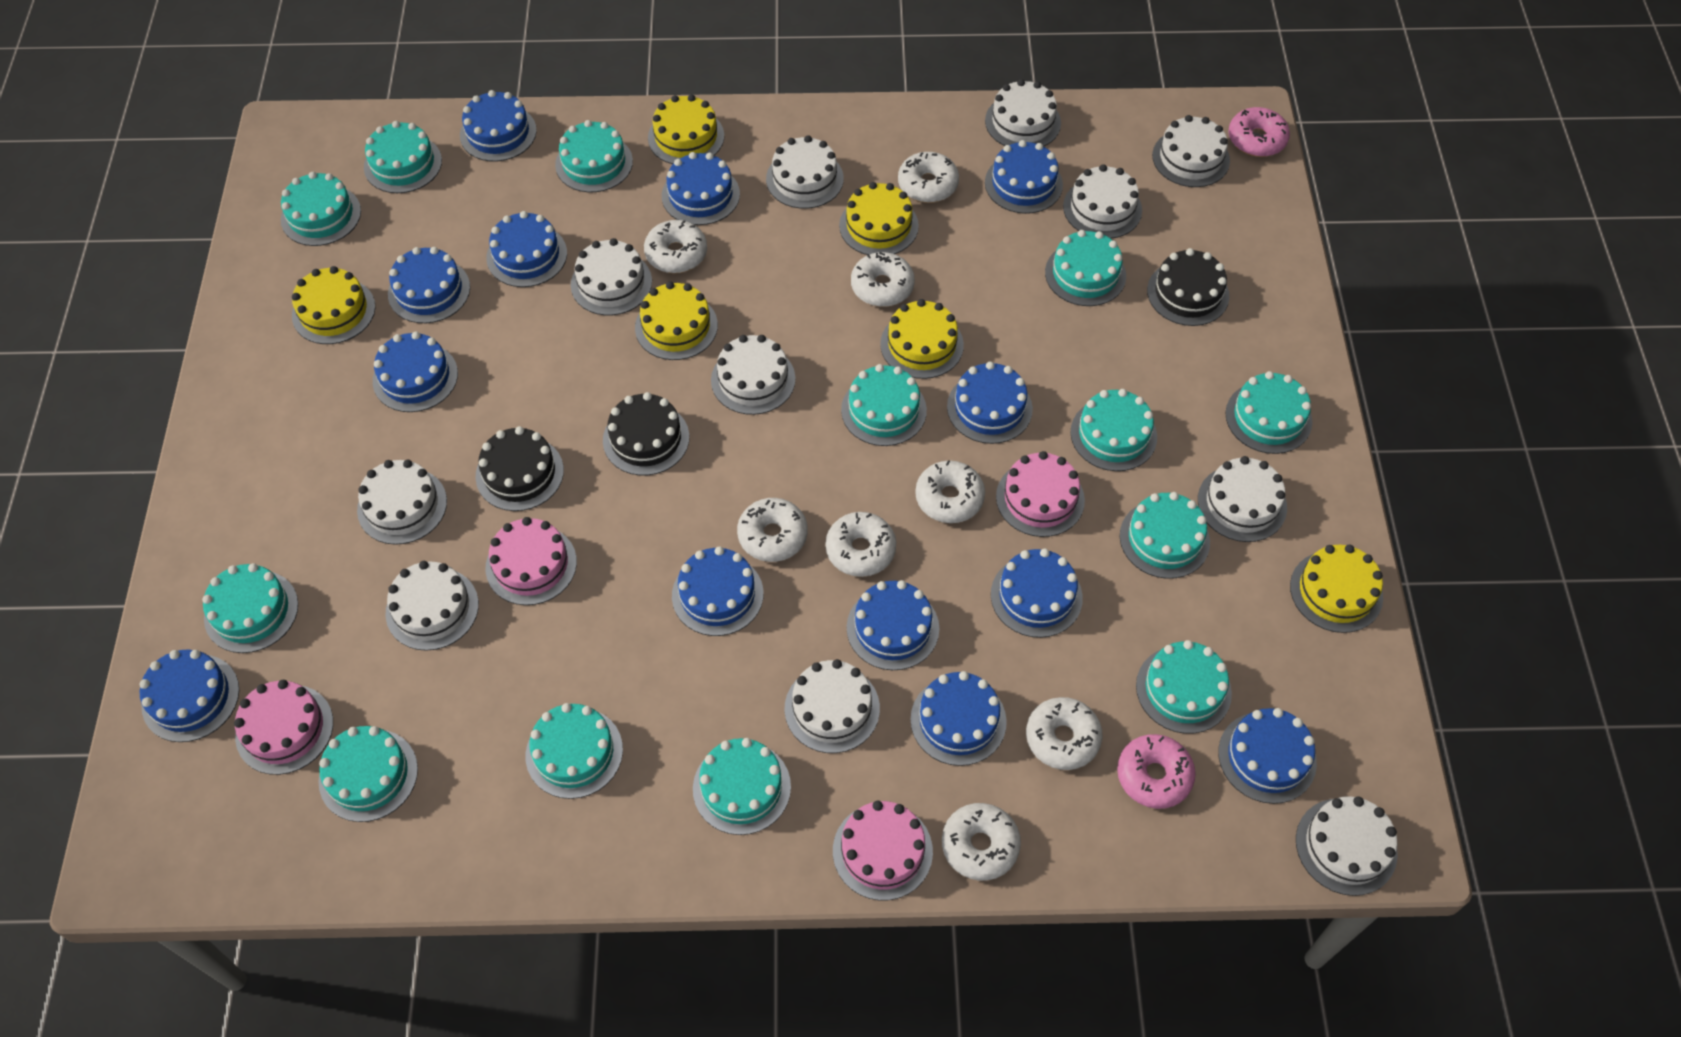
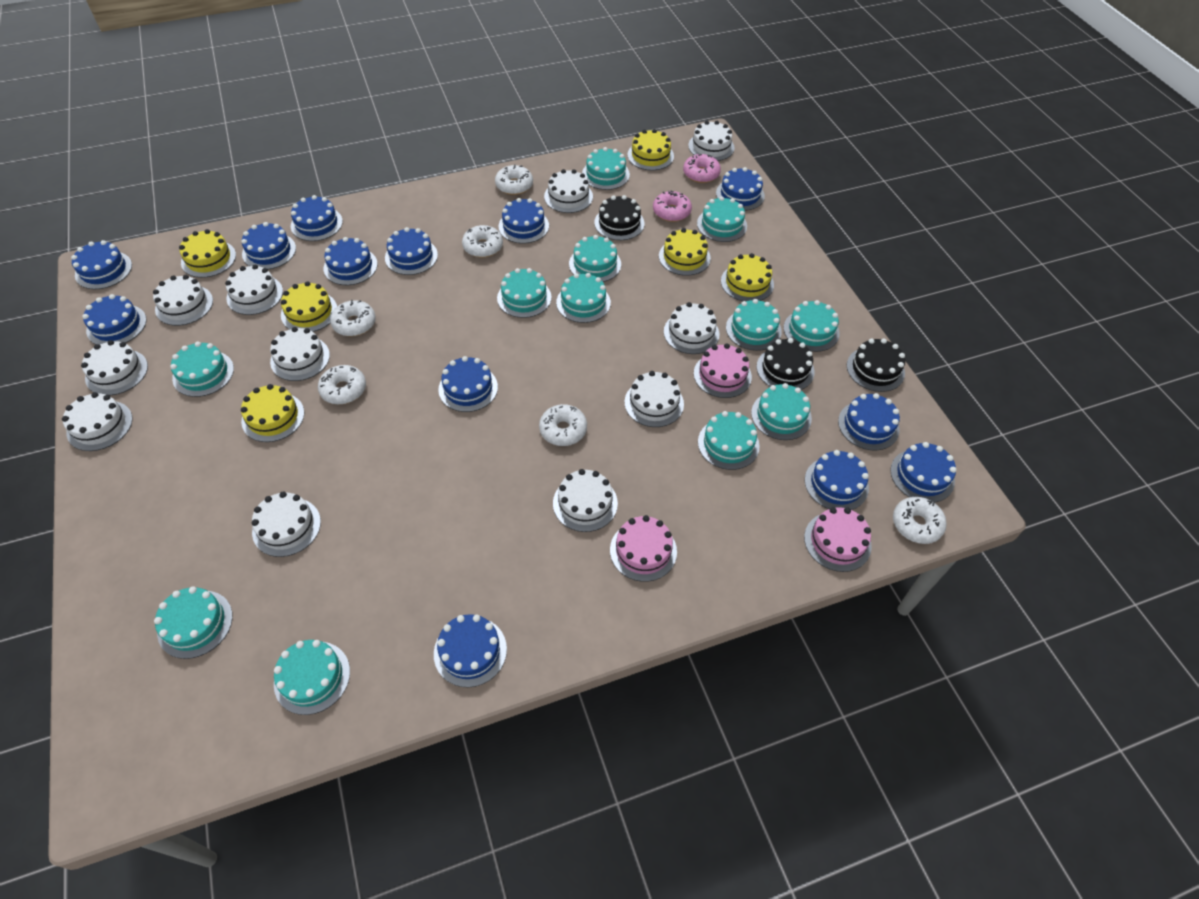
pink cake: 4 -> 3
turquoise cake: 13 -> 12
white donut: 8 -> 6

